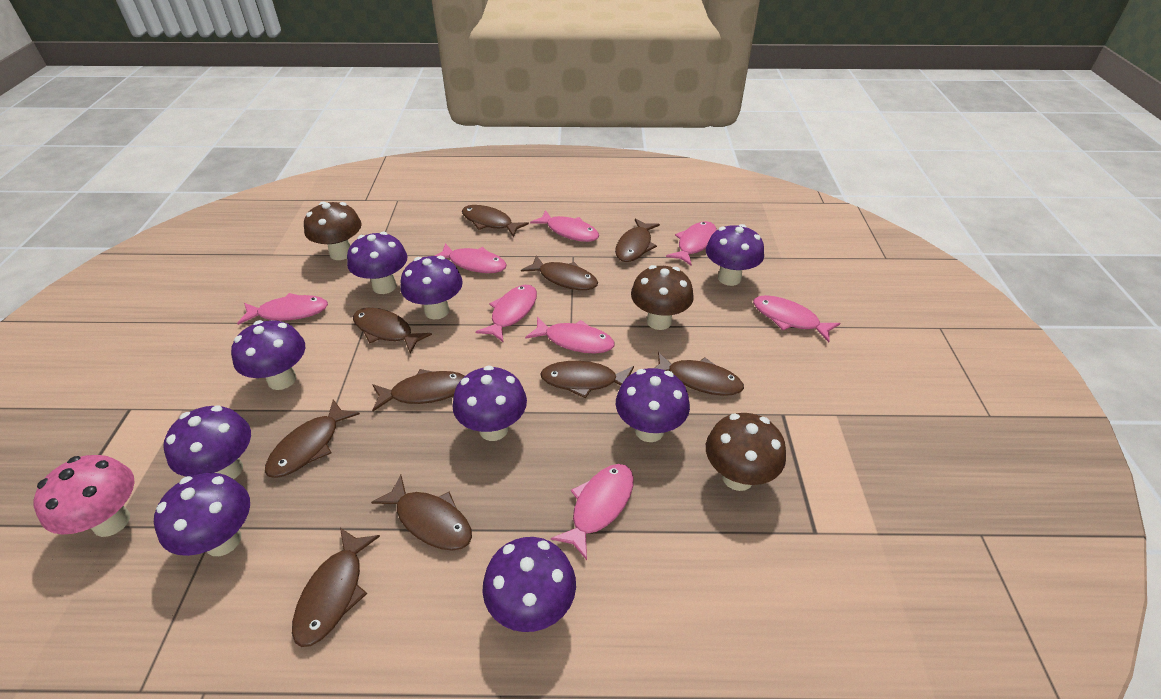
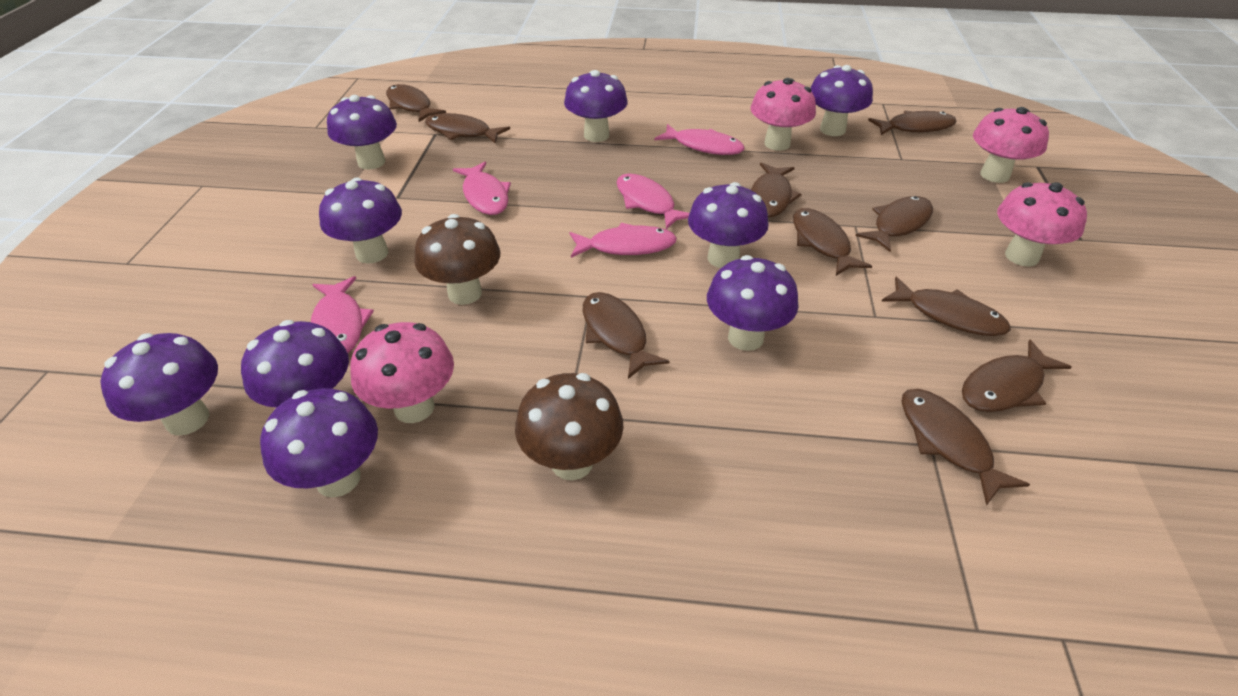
brown mushroom: 3 -> 2
pink fish: 8 -> 5
pink mushroom: 1 -> 4

